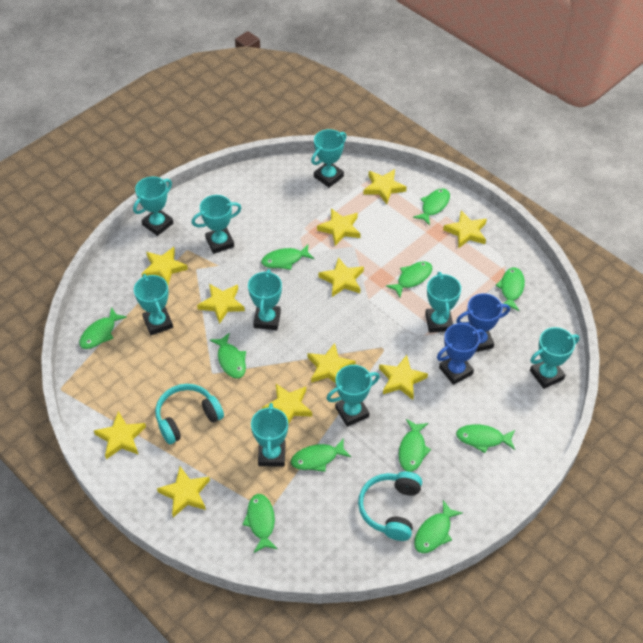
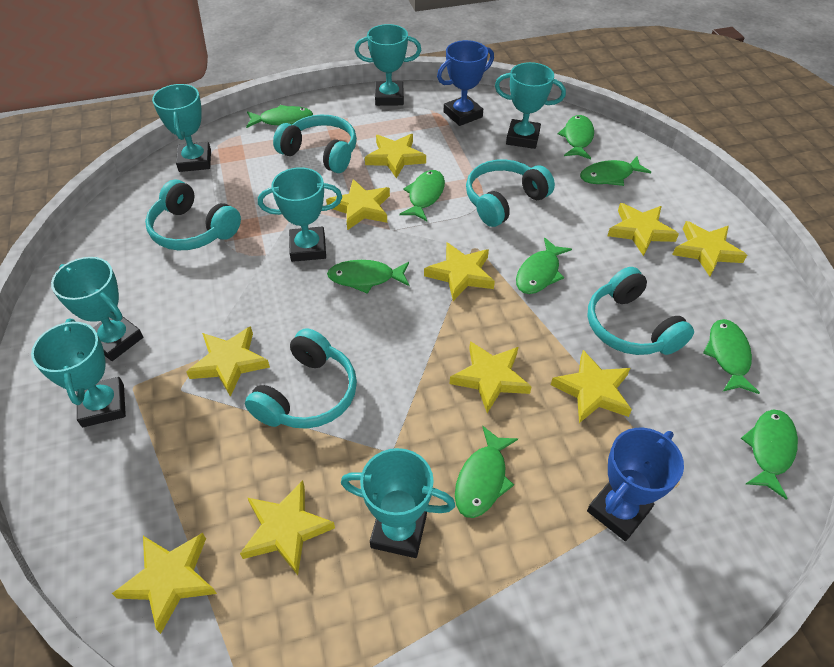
green fish: 11 -> 9
turquoise headphones: 2 -> 5
turquoise trophy: 9 -> 7
yellow star: 11 -> 10

